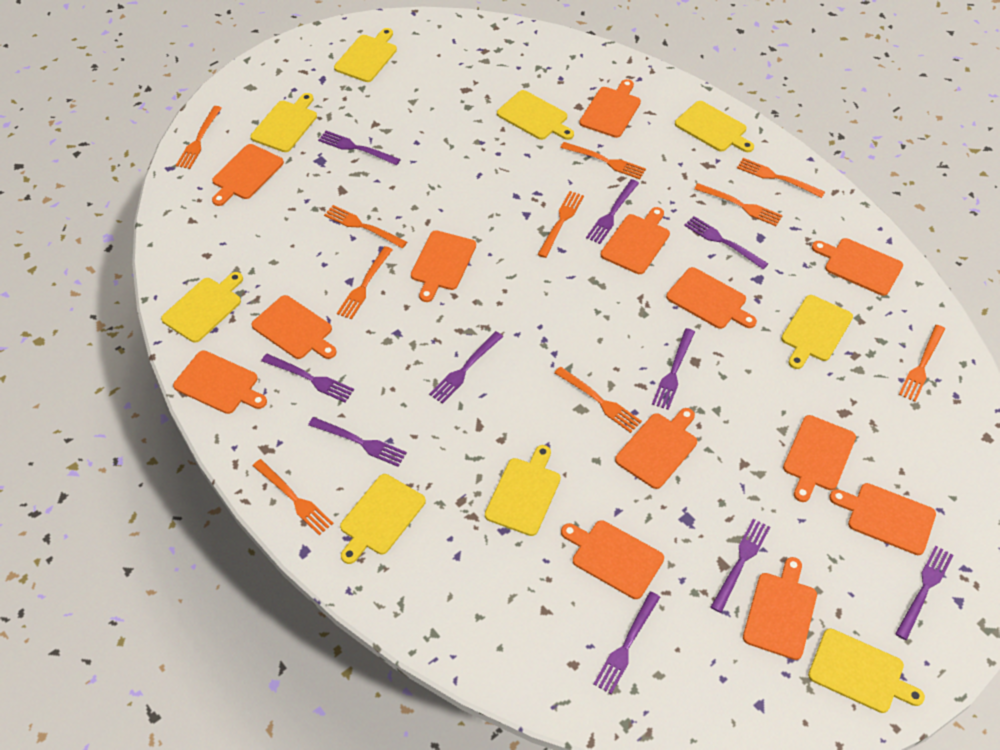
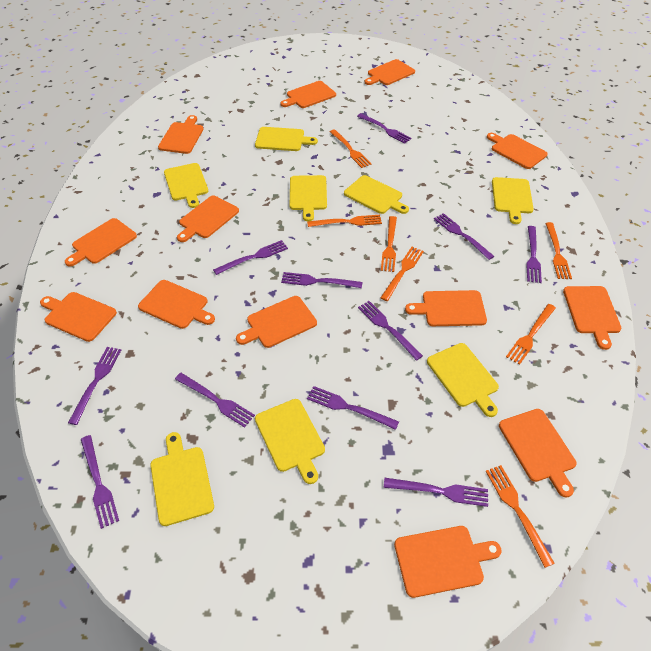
orange fork: 10 -> 7
purple fork: 10 -> 11
yellow cutting board: 9 -> 8

